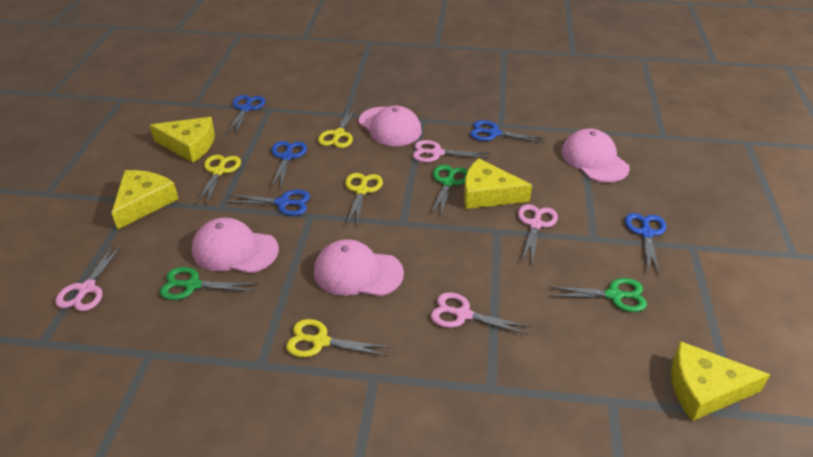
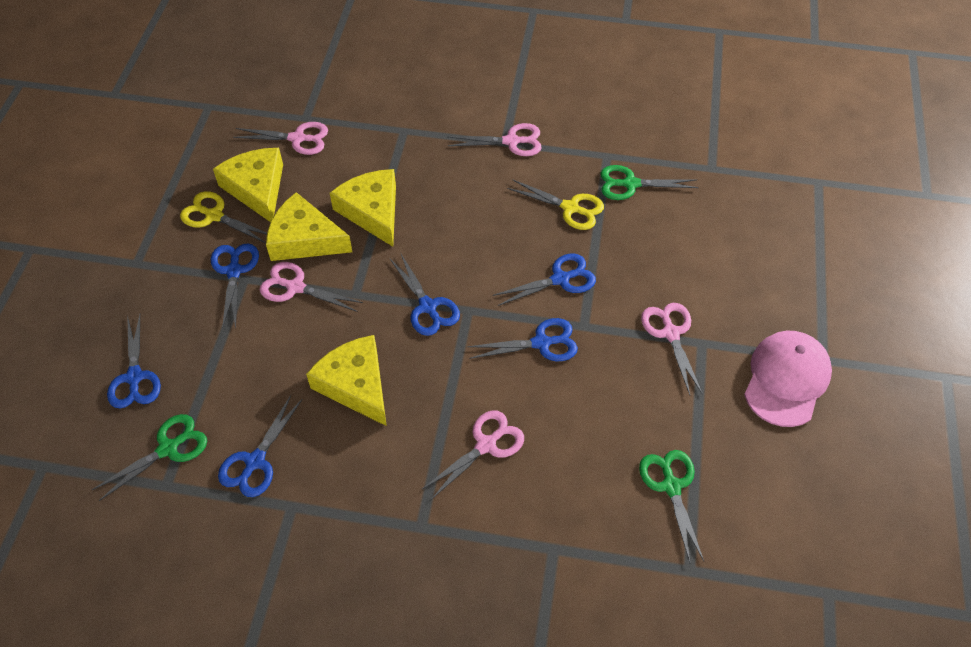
blue scissors: 5 -> 6
pink cap: 4 -> 1
pink scissors: 4 -> 5
yellow scissors: 4 -> 2

